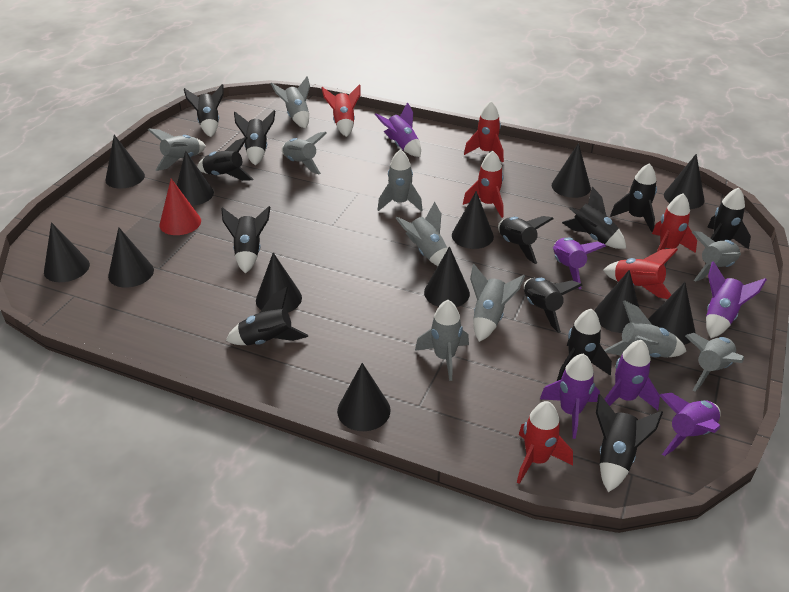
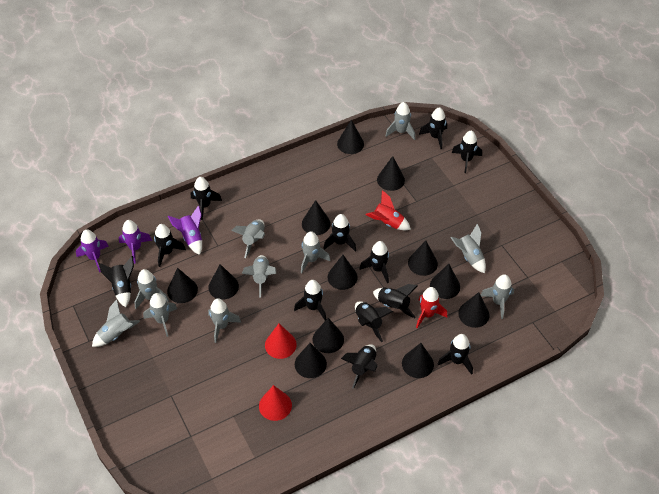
purple rocket: 6 -> 3
red cone: 1 -> 2
red rocket: 6 -> 2

